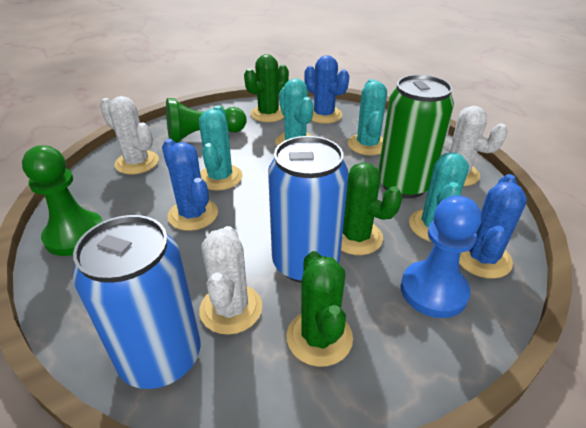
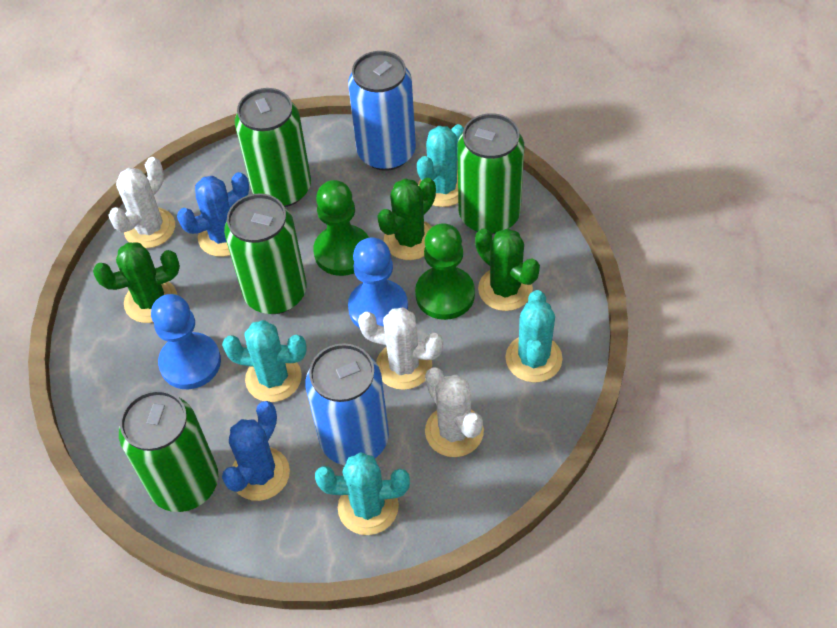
blue cactus: 3 -> 2
blue pawn: 1 -> 2
green can: 1 -> 4

